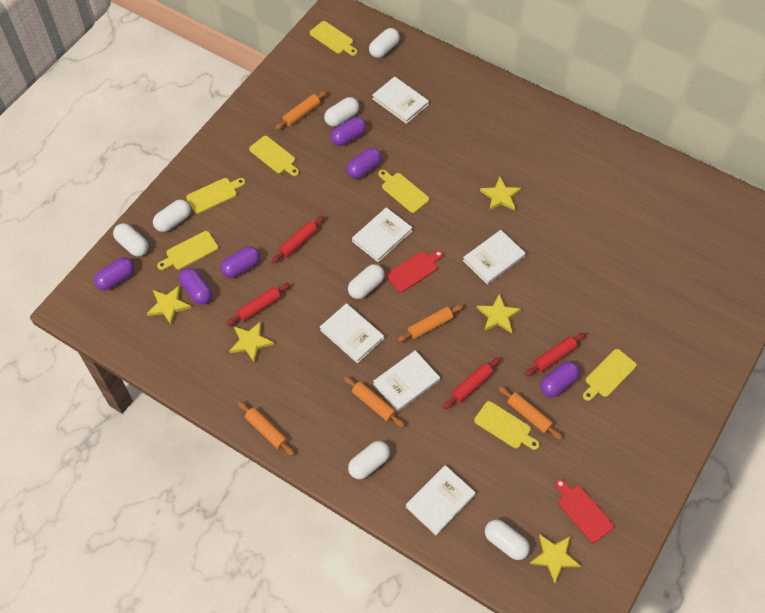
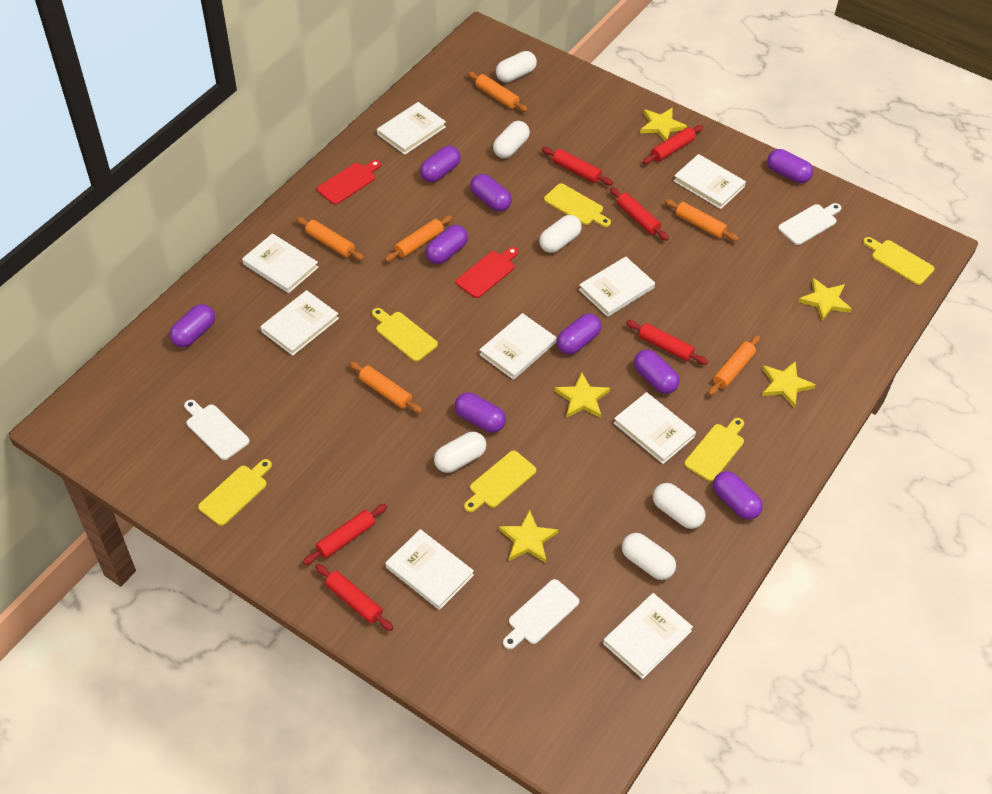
orange rolling pin: 5 -> 6
purple capsule: 6 -> 9
red rolling pin: 4 -> 6
white book: 6 -> 9
white capsule: 7 -> 6
white cutting board: 0 -> 3
yellow cutting board: 7 -> 6

